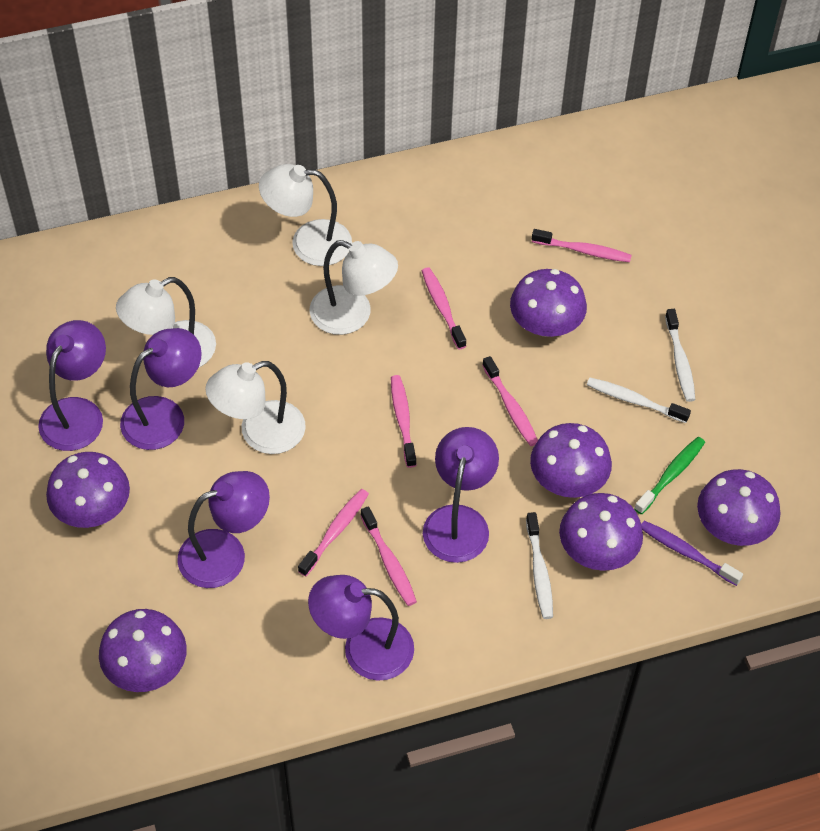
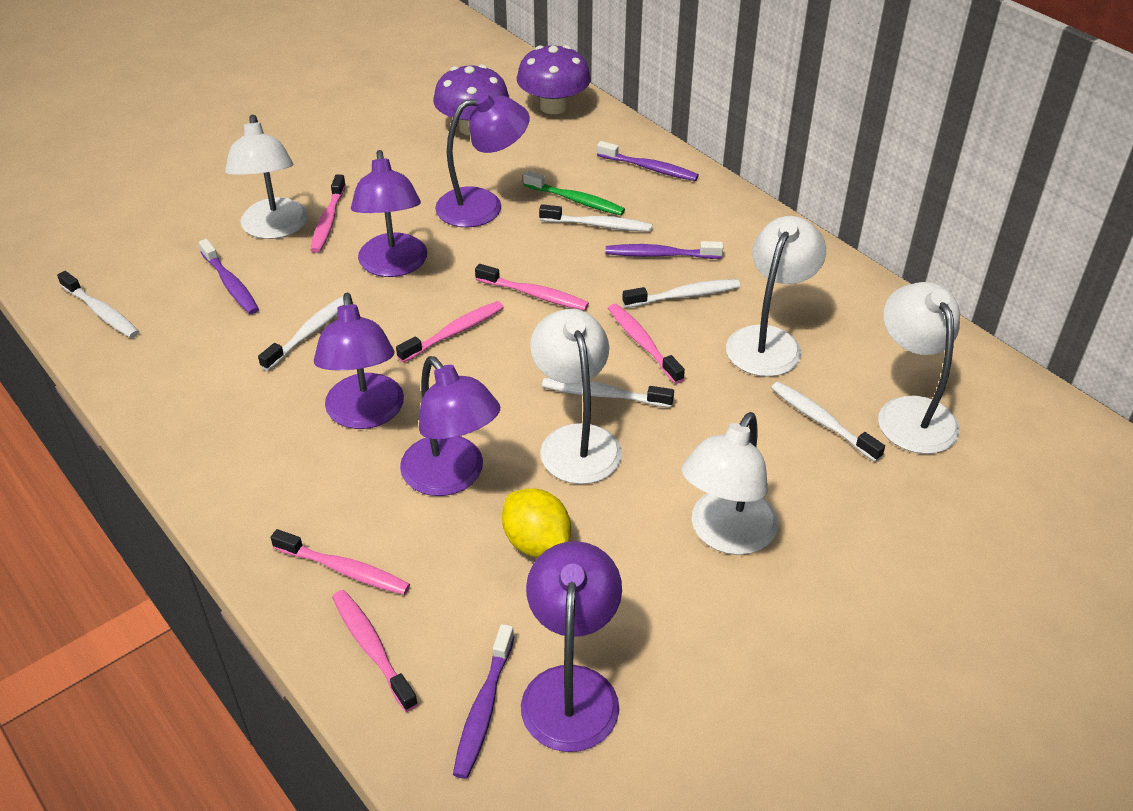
purple mushroom: 6 -> 2
purple toothbrush: 1 -> 4
white lamp: 4 -> 5
white toothbrush: 3 -> 6
yellow lemon: 0 -> 1

